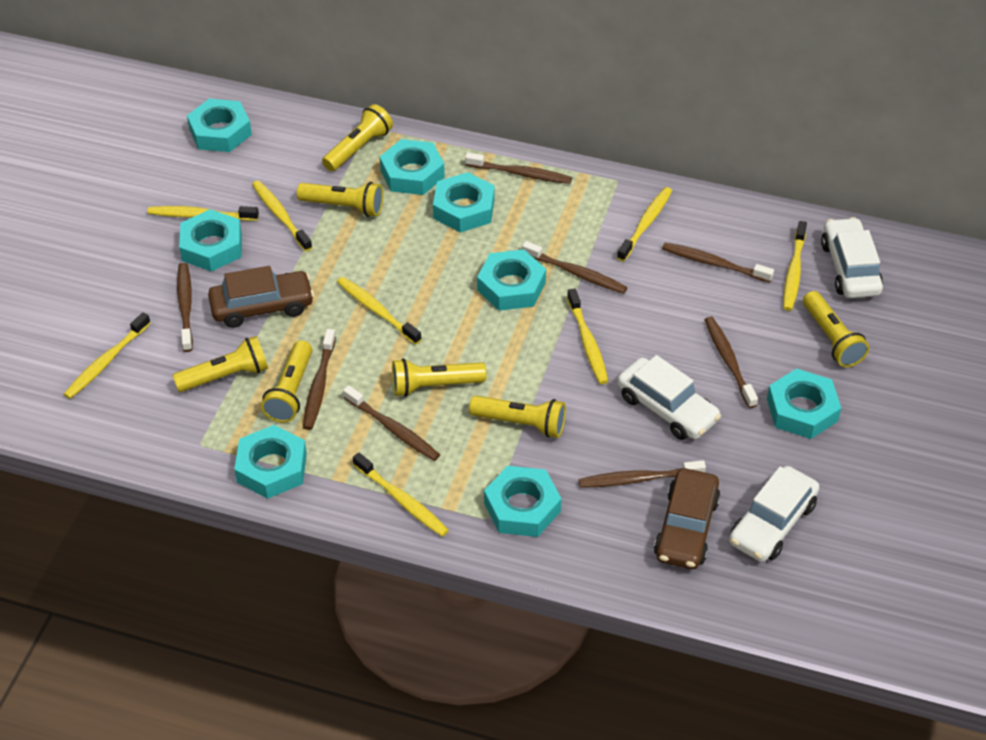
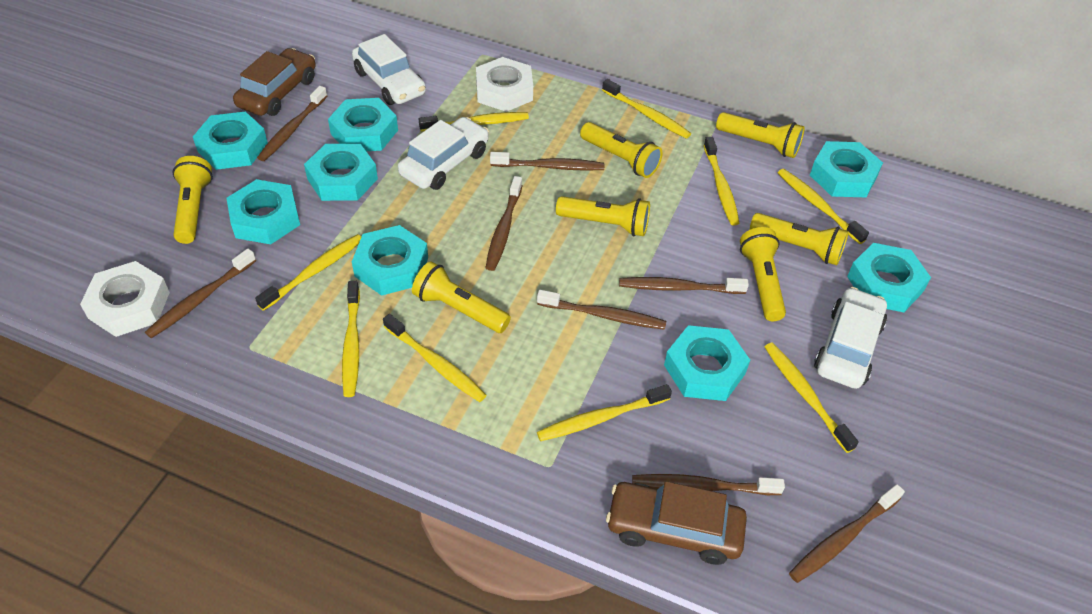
white nut: 0 -> 2
yellow toothbrush: 8 -> 9

